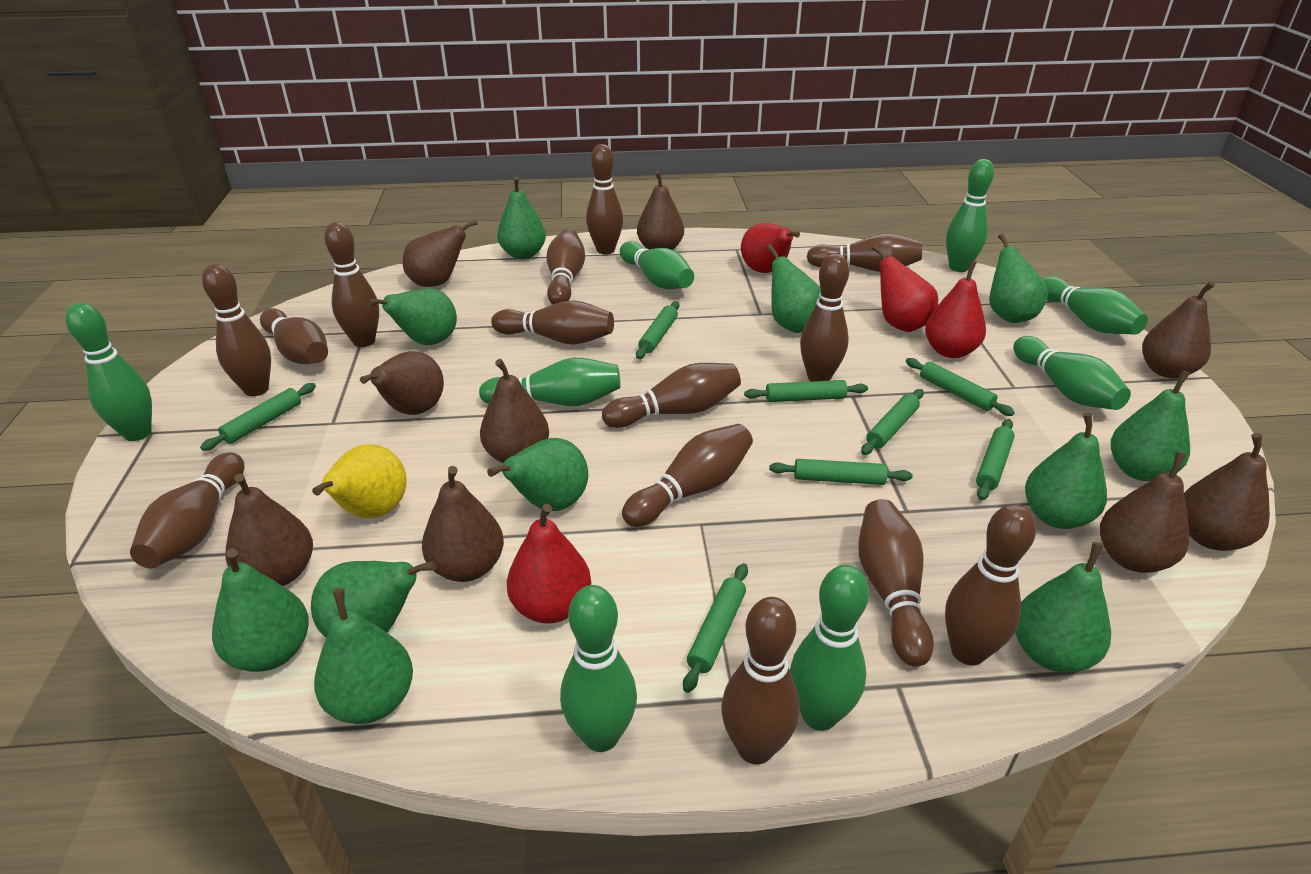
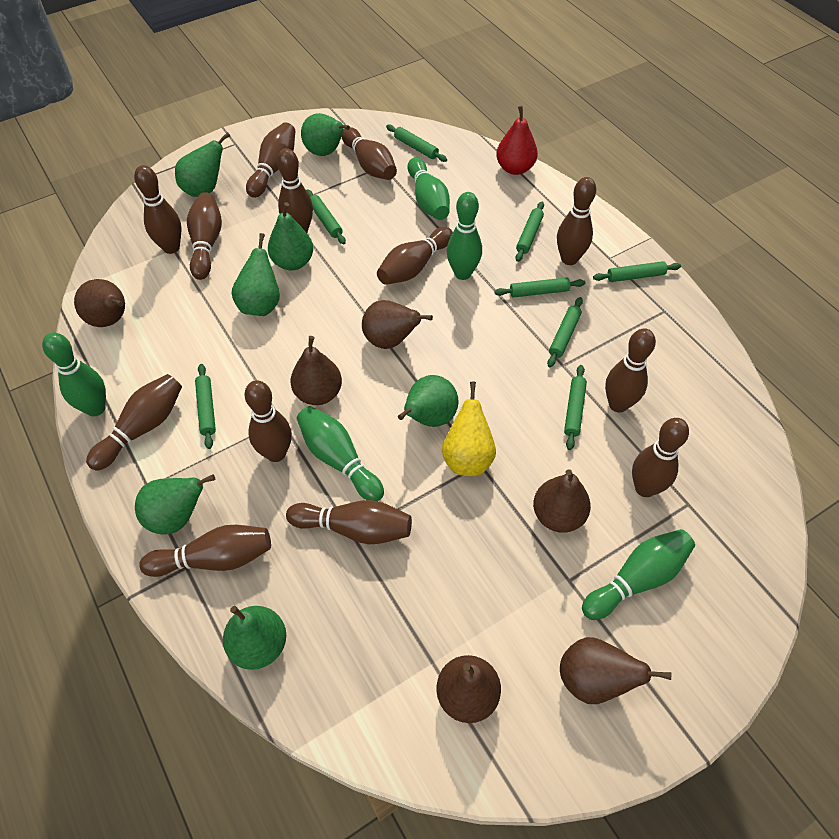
brown bowling pin: 14 -> 13
brown pear: 9 -> 6
green bowling pin: 8 -> 5
green pear: 11 -> 7
red pear: 4 -> 1

